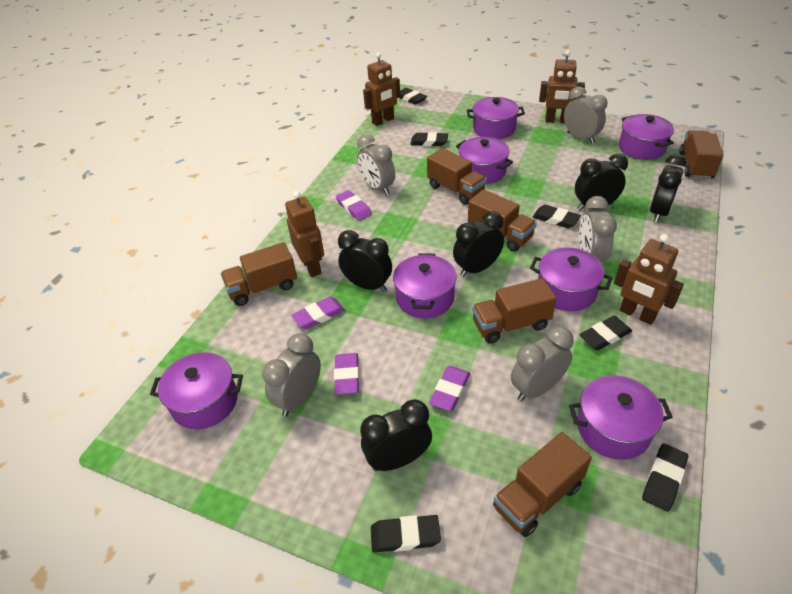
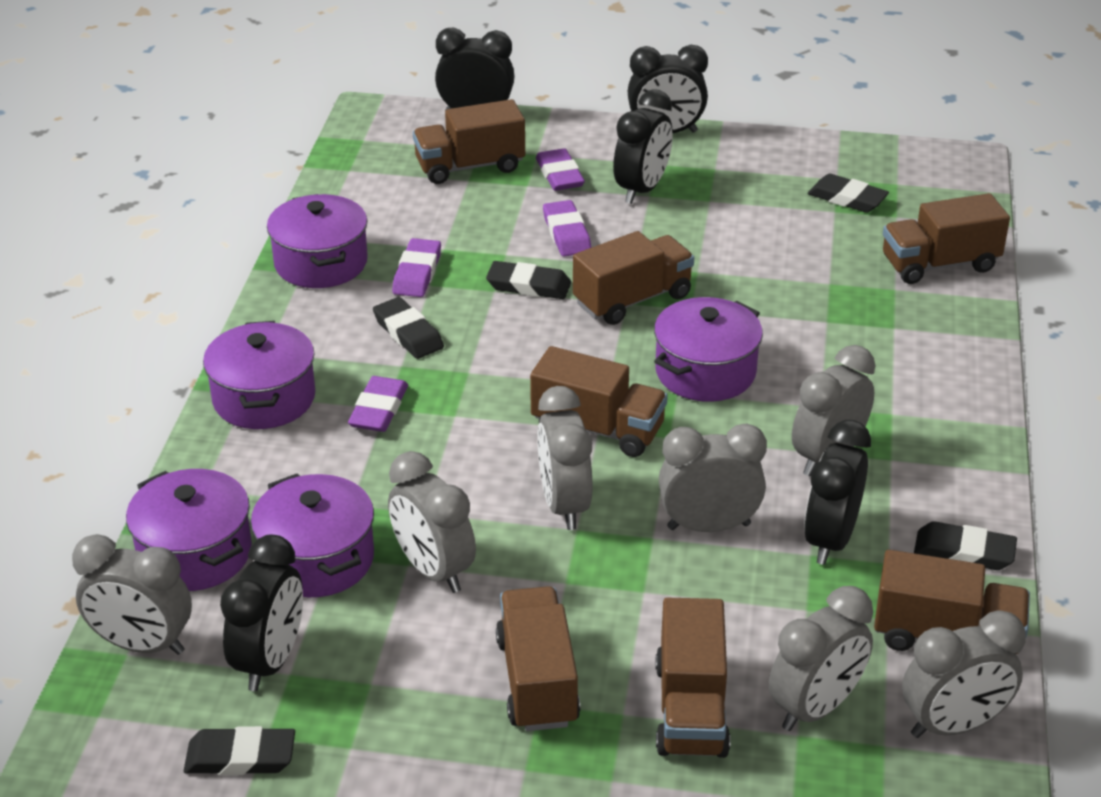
black eraser: 6 -> 5
brown robot: 4 -> 0
brown truck: 6 -> 7
grey clock: 5 -> 7
purple pot: 7 -> 5

